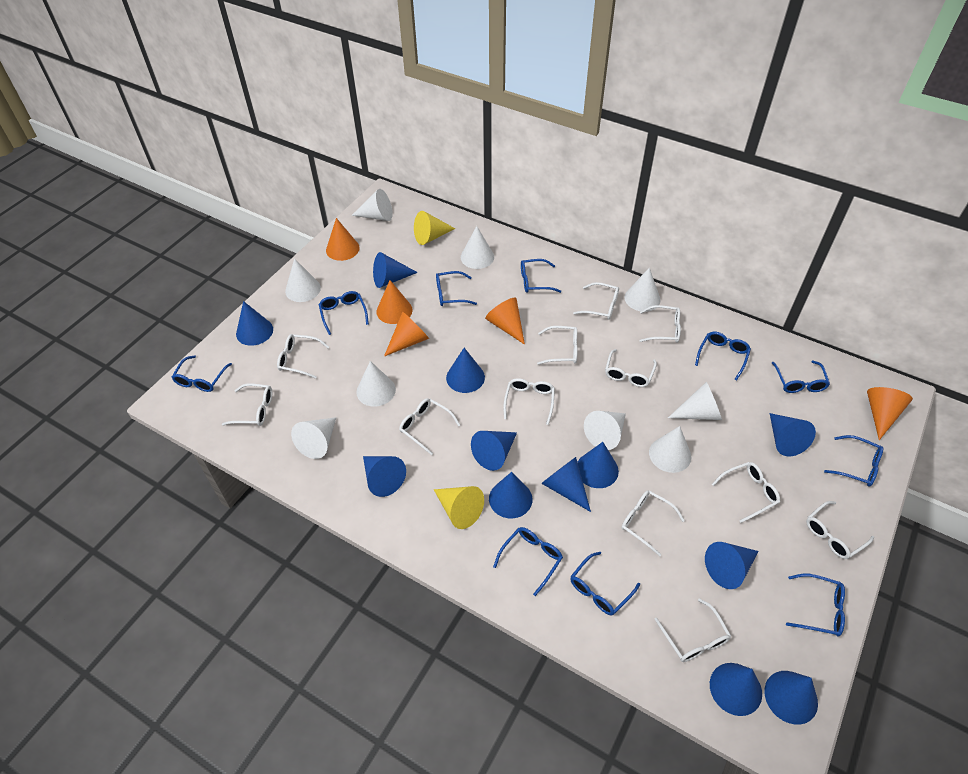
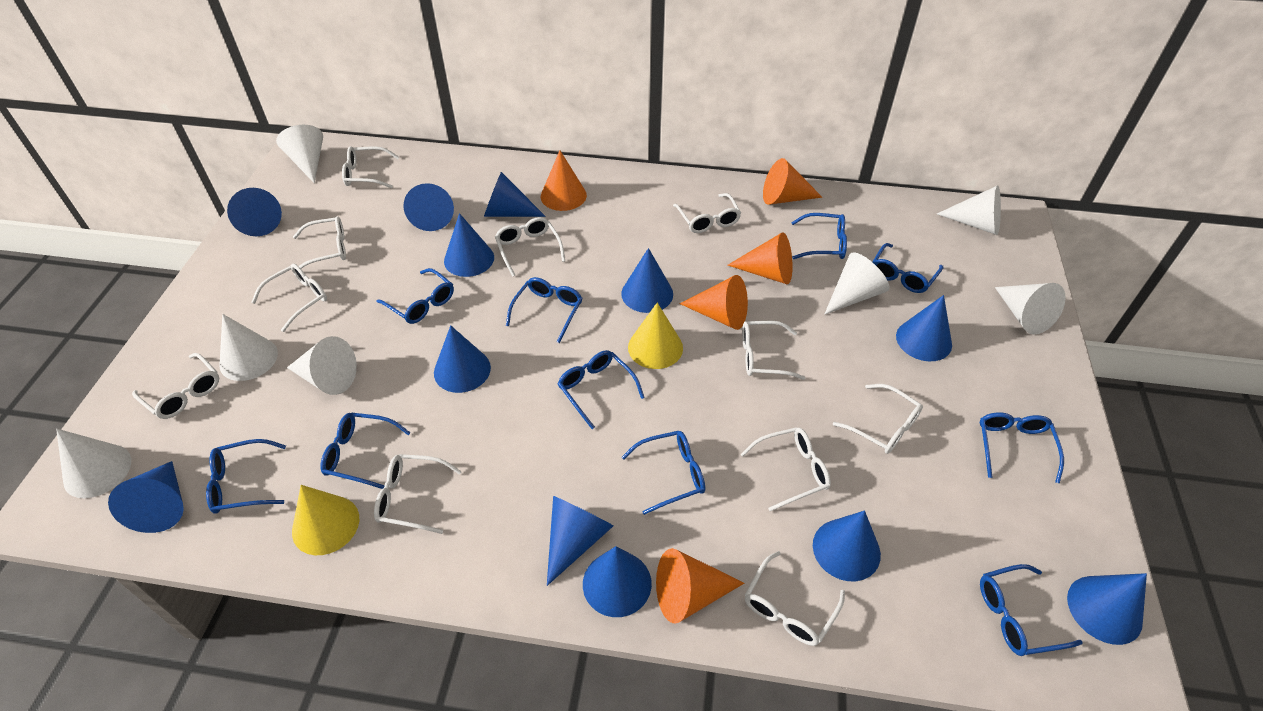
white cone: 9 -> 7
white glasses: 12 -> 11

